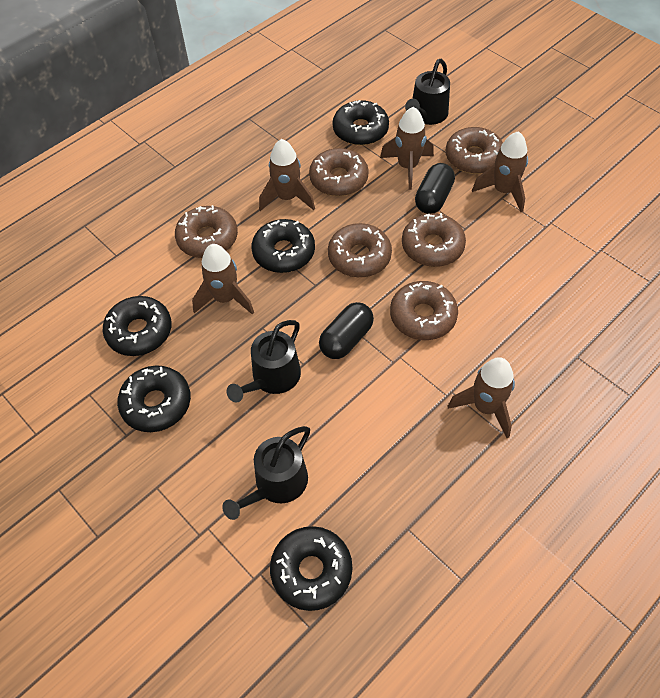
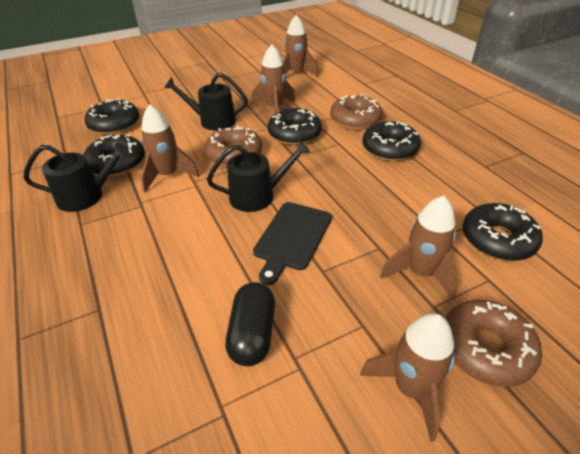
black capsule: 2 -> 1
black cutting board: 0 -> 1
brown donut: 6 -> 3

